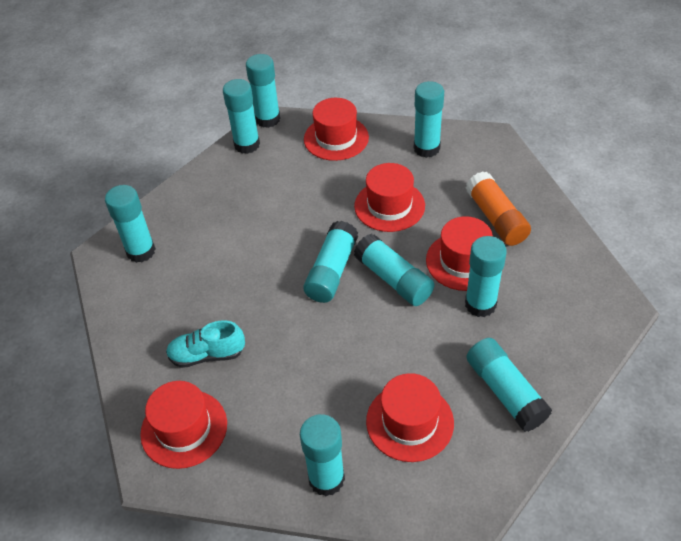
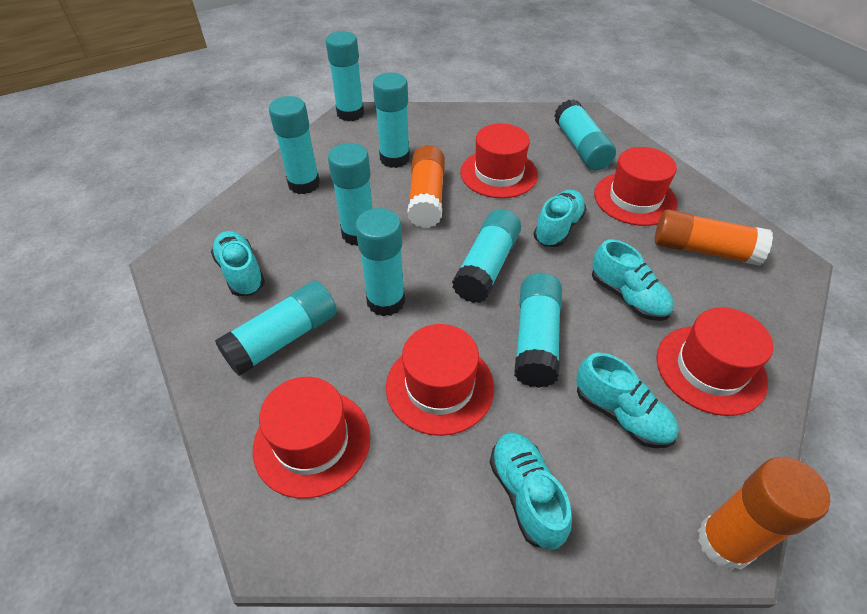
orange glue stick: 1 -> 3
turquoise shoe: 1 -> 5

